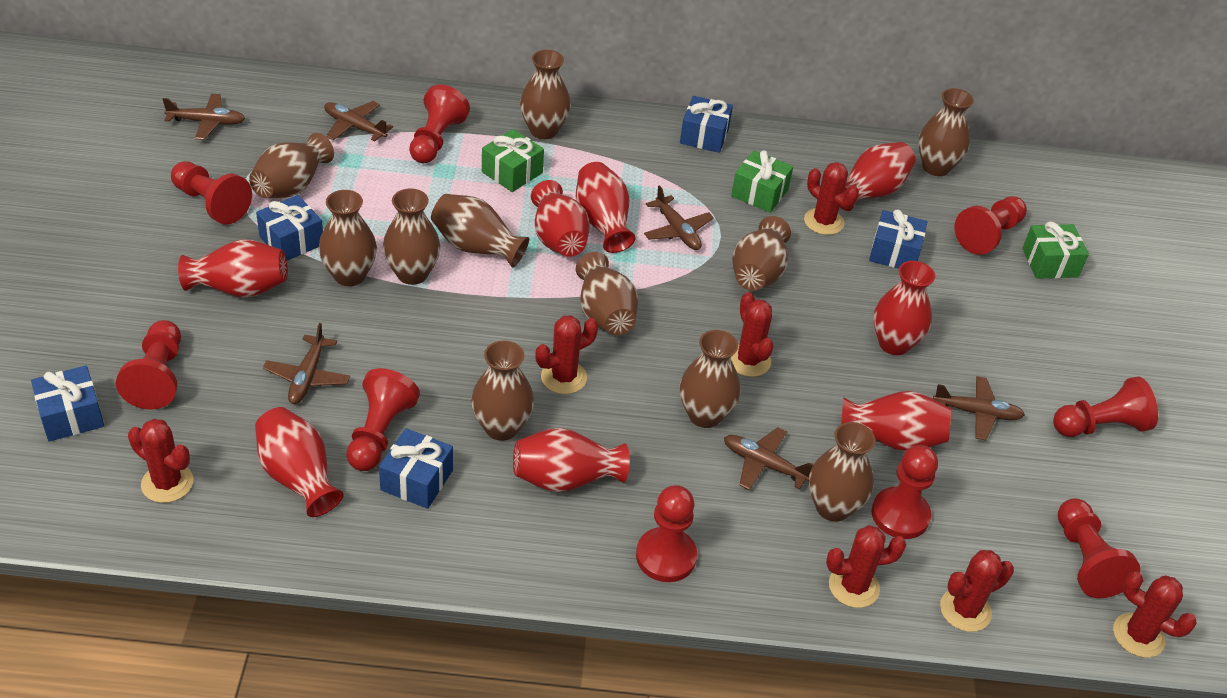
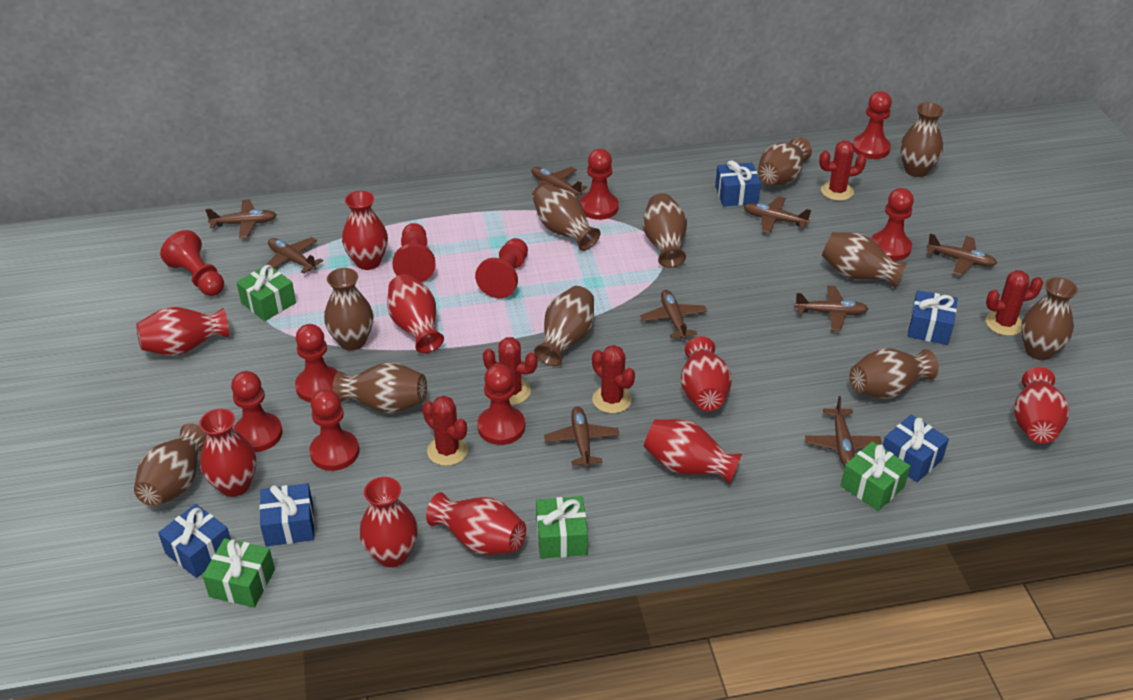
brown plane: 6 -> 9
green gift: 3 -> 4
red cactus: 7 -> 5
red pawn: 9 -> 10
red vase: 8 -> 9

